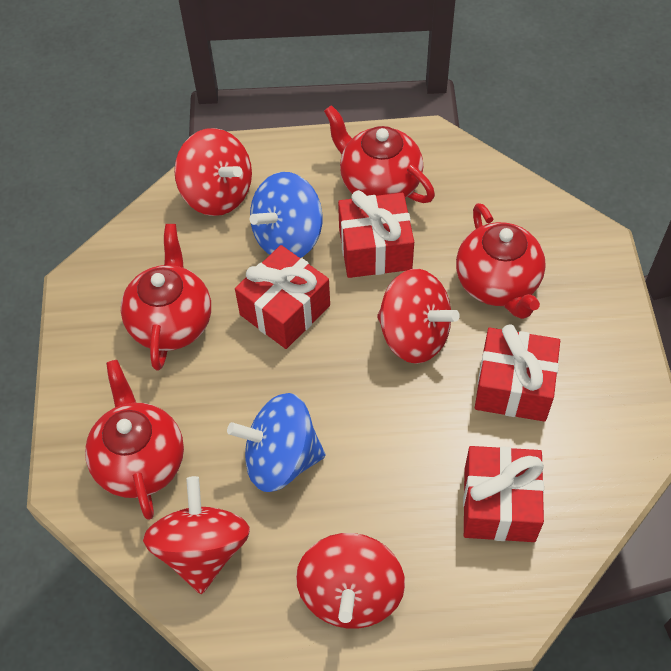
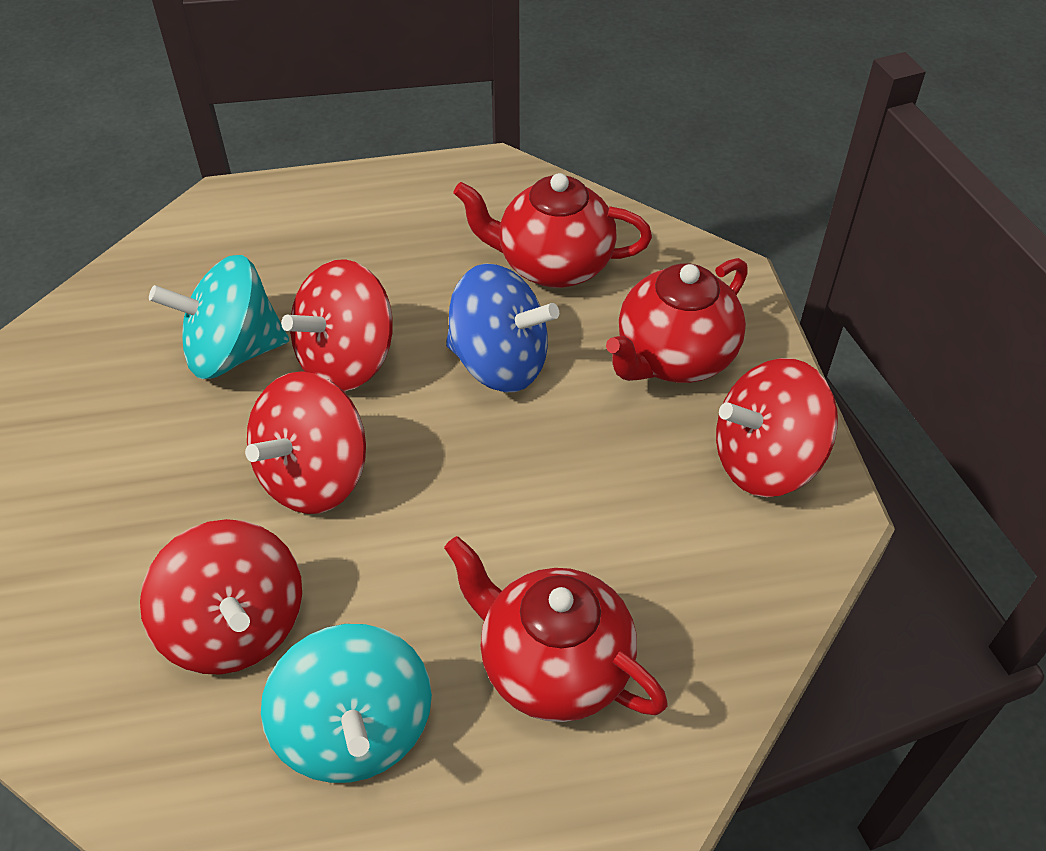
blue spinning top: 2 -> 1
red gift: 4 -> 0
red teapot: 4 -> 3
turquoise spinning top: 0 -> 2

